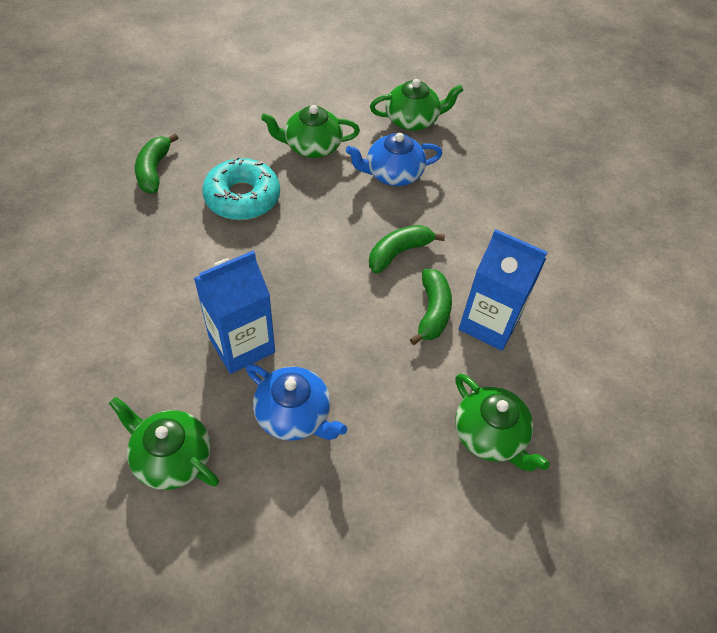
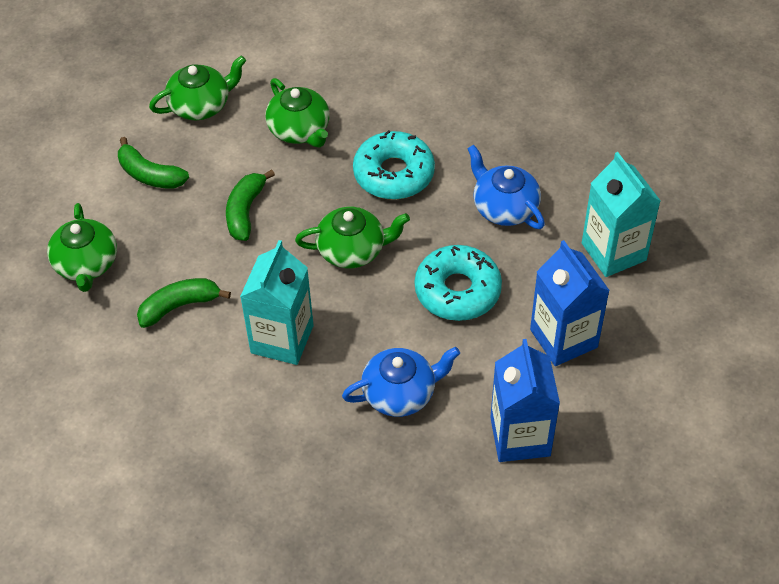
turquoise carton: 0 -> 2
turquoise donut: 1 -> 2

